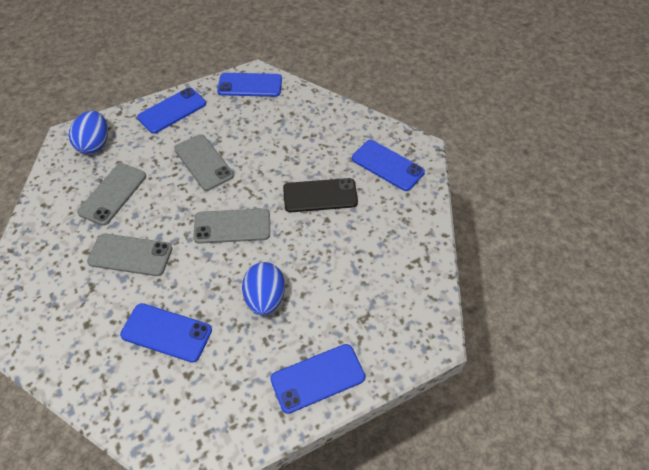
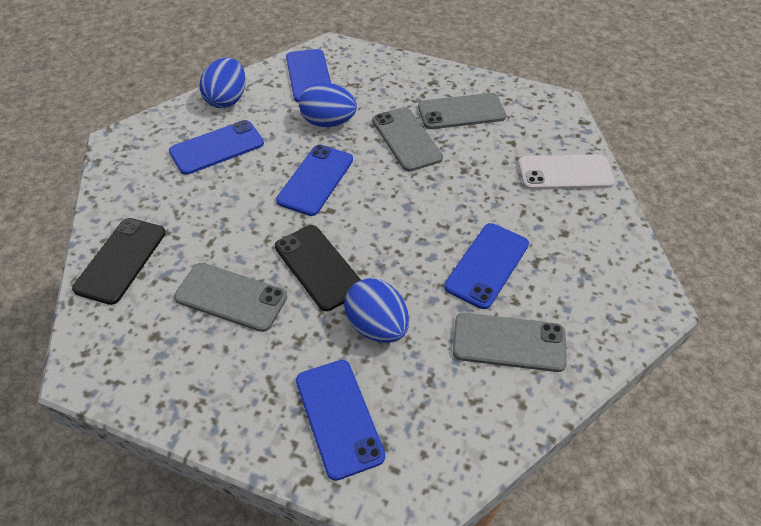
black phone: 1 -> 2
blue egg: 2 -> 3
white phone: 0 -> 1

